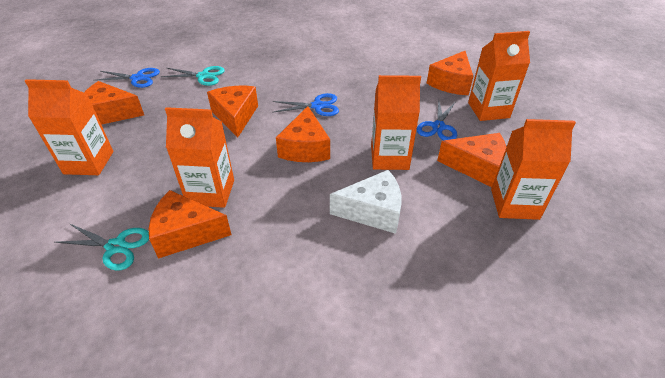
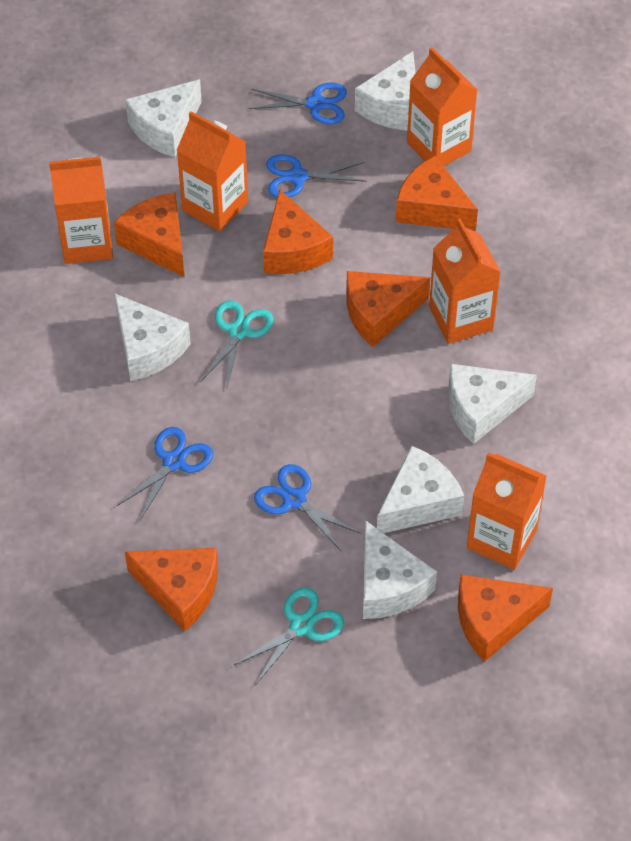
blue scissors: 3 -> 4
white cheese: 1 -> 6

